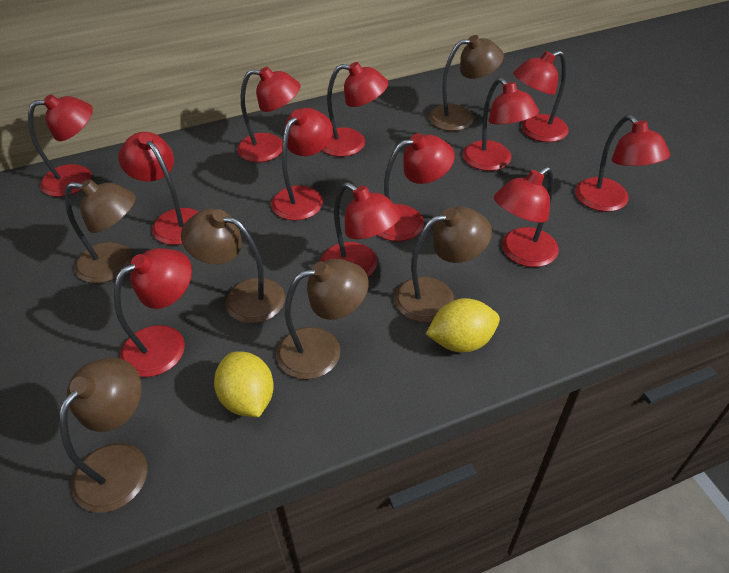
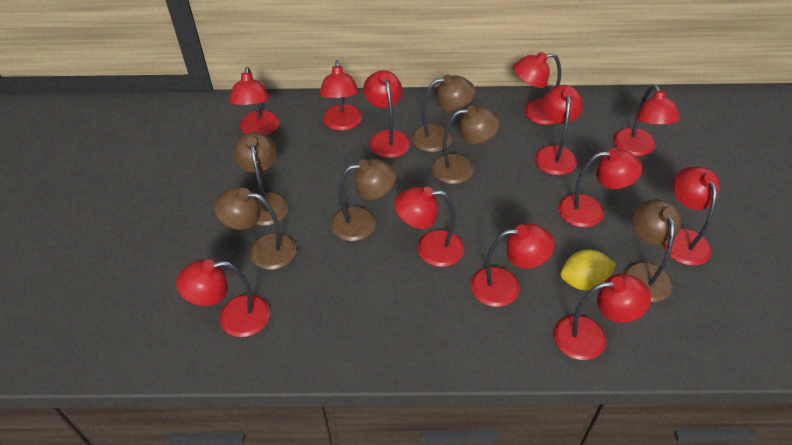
yellow lemon: 2 -> 1

